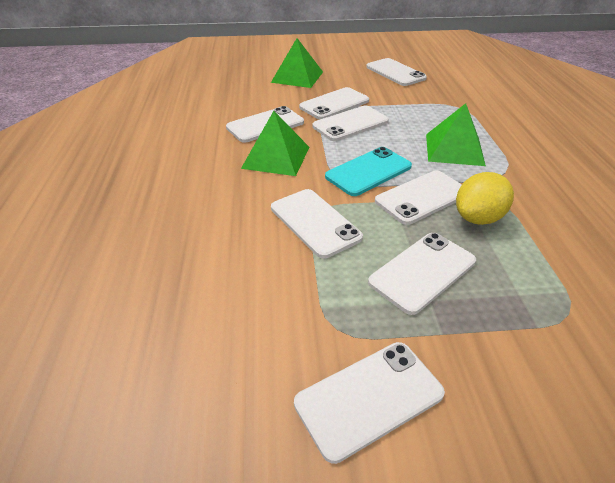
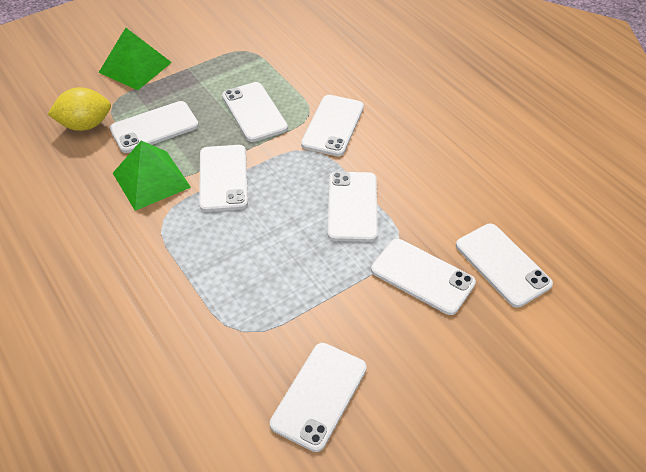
green pyramid: 3 -> 2
turquoise phone: 1 -> 0

